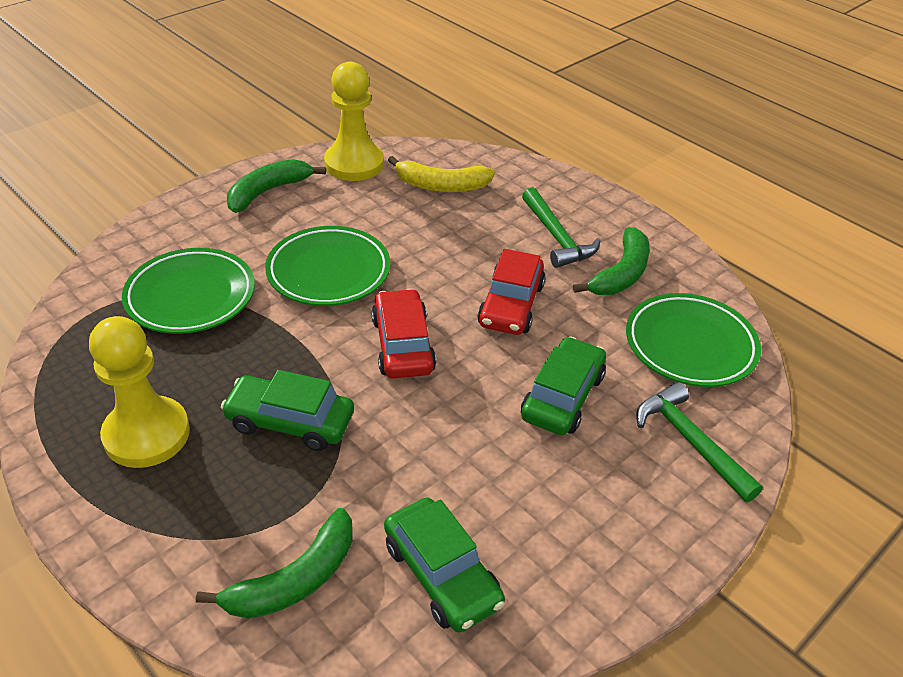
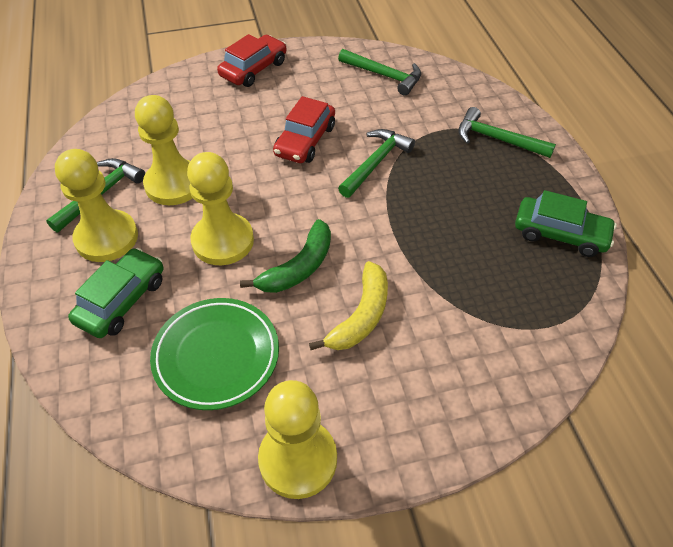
green banana: 3 -> 1
green car: 3 -> 2
green hammer: 2 -> 4
green plate: 3 -> 1
yellow pawn: 2 -> 4

